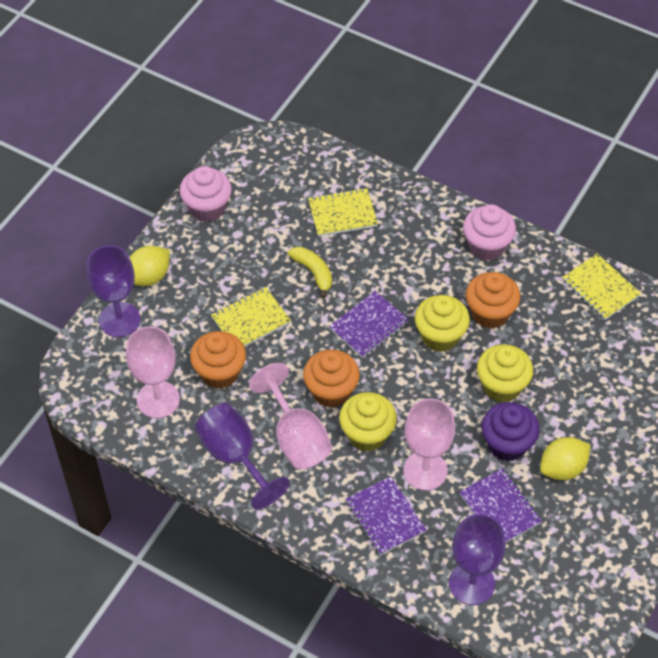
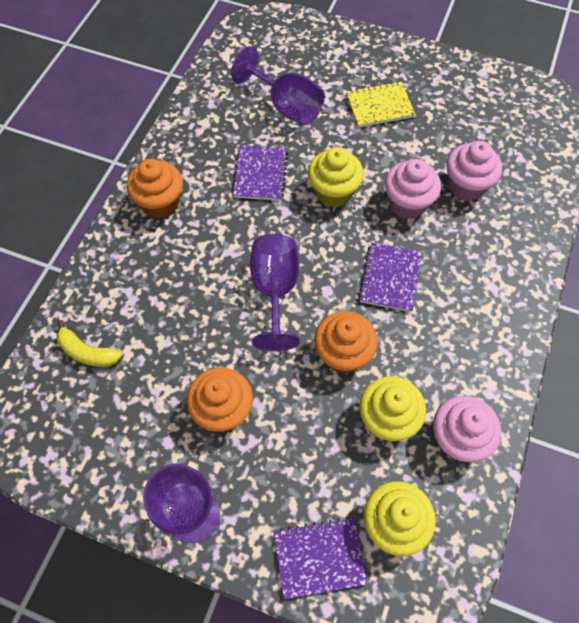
pink cupcake: 2 -> 3
pink goblet: 3 -> 0
purple cupcake: 1 -> 0
yellow lemon: 2 -> 0
yellow notebook: 3 -> 1

